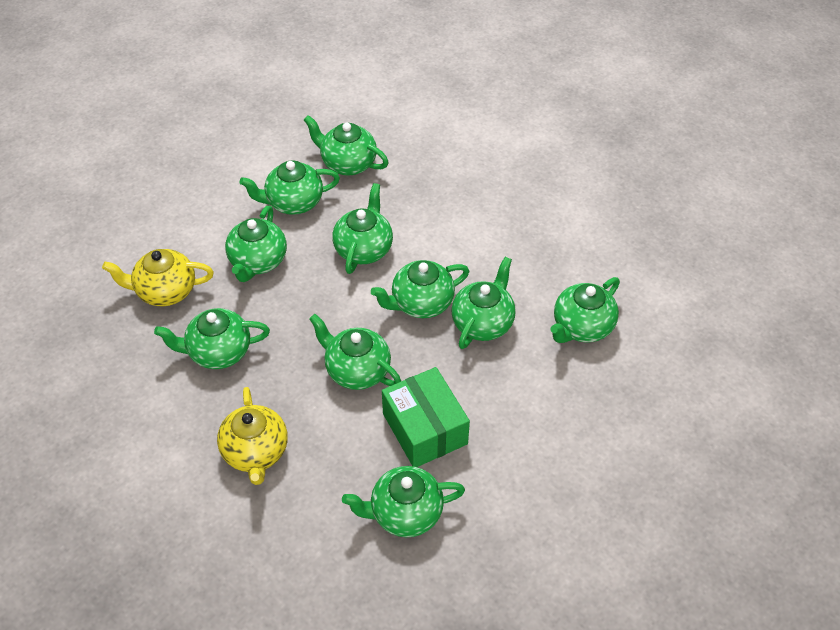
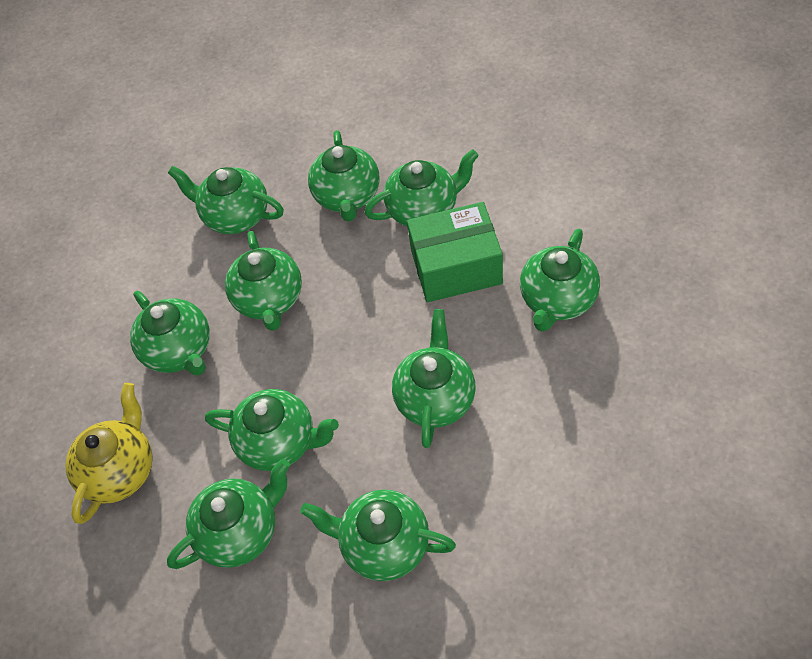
yellow teapot: 2 -> 1

